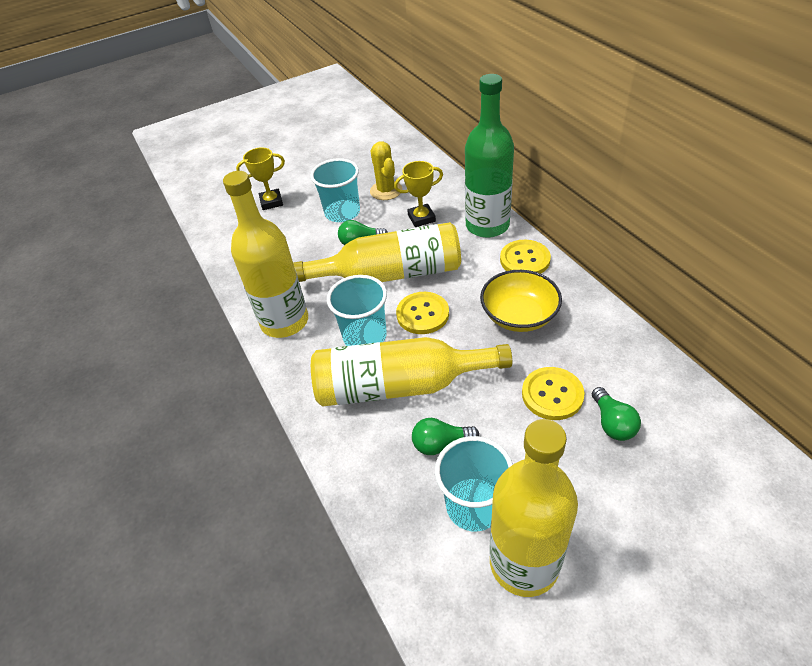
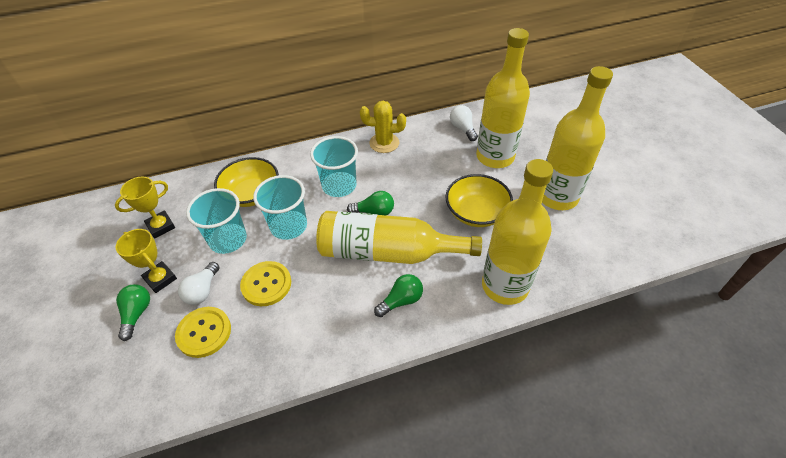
green bottle: 1 -> 0
white light bulb: 0 -> 2
yellow bowl: 1 -> 2
yellow button: 3 -> 2

